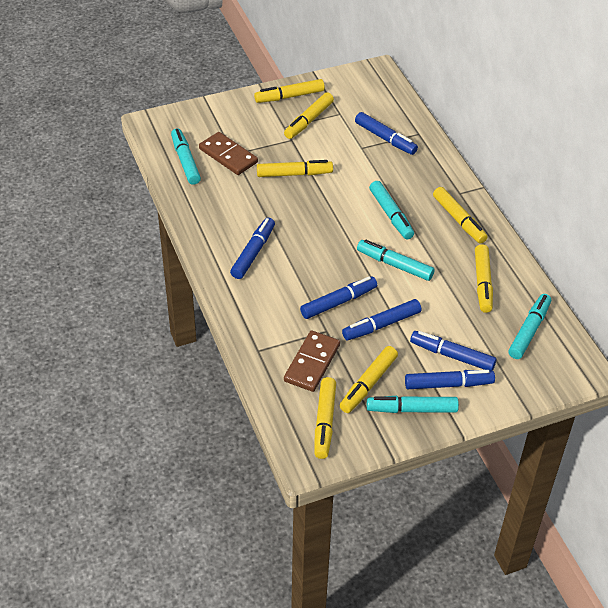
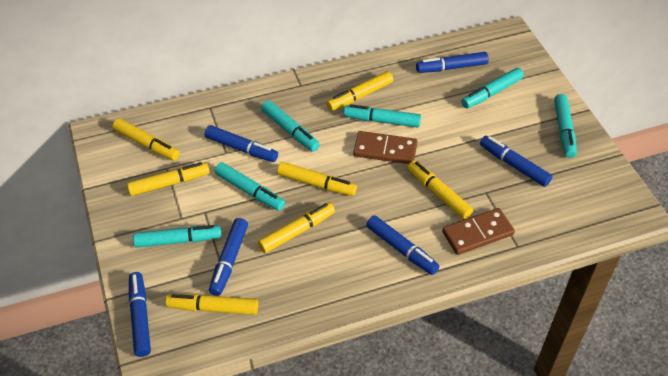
turquoise marker: 5 -> 6

